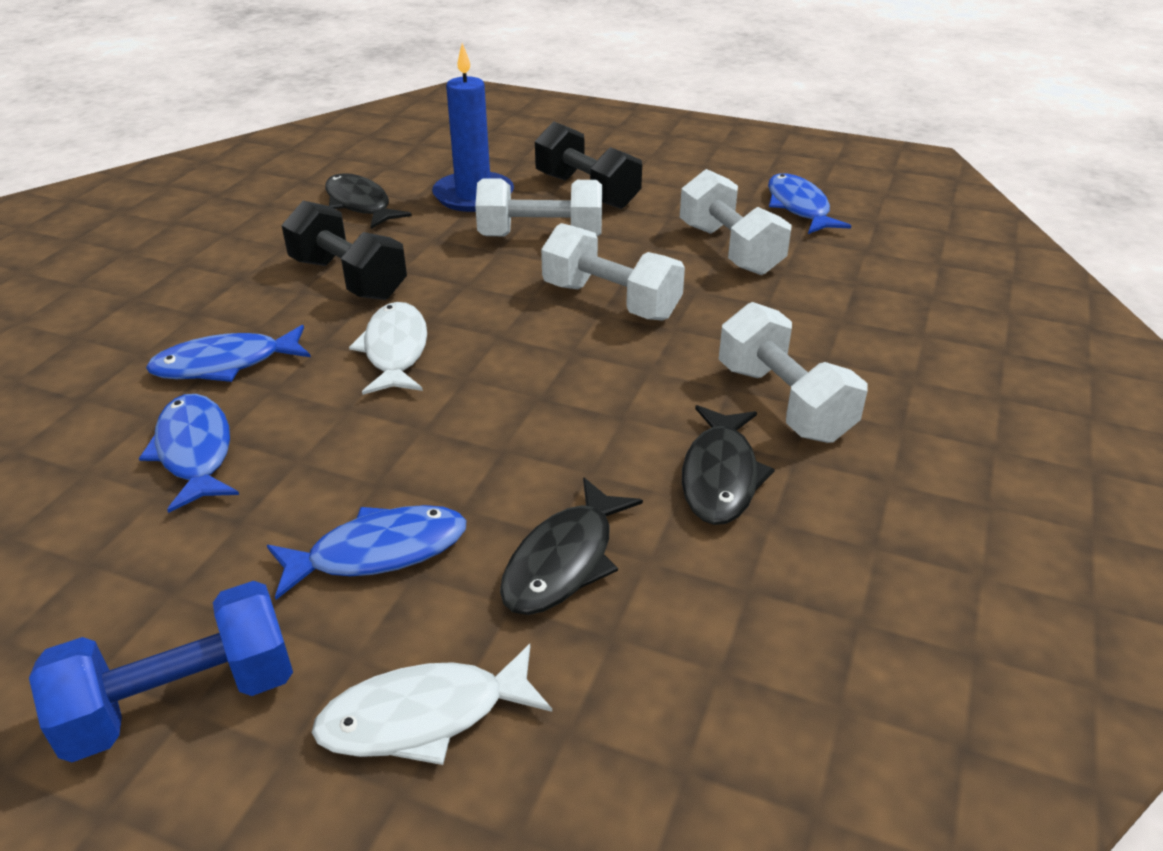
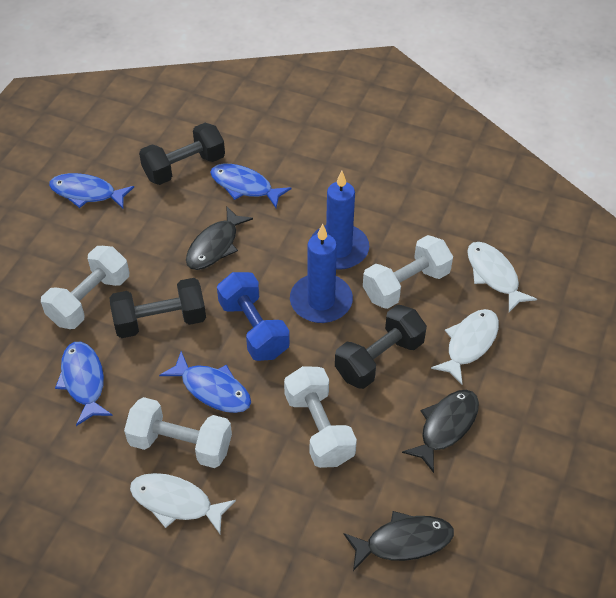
black dumbbell: 2 -> 3
blue candle: 1 -> 2
white fish: 2 -> 3

